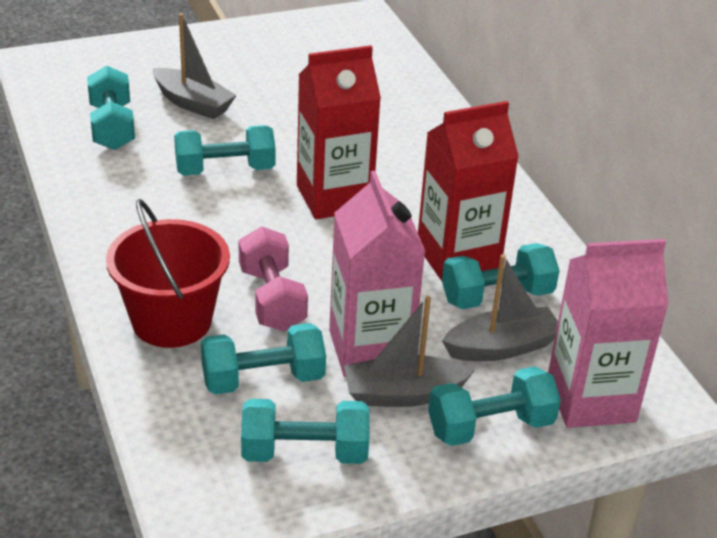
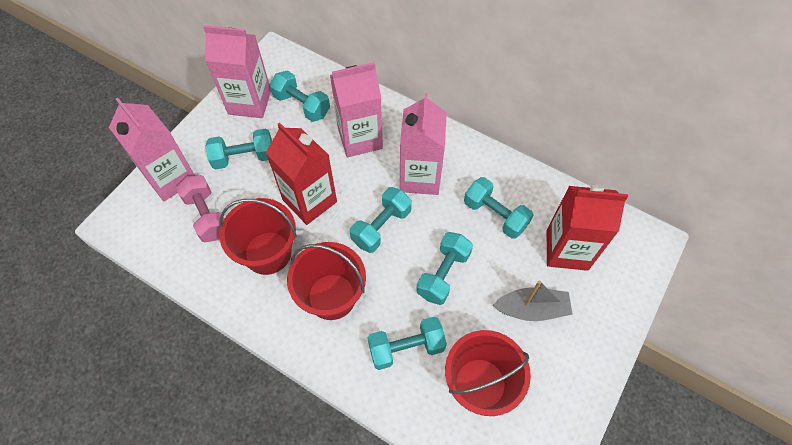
grey boat: 3 -> 1
pink carton: 2 -> 4
red bucket: 1 -> 3

